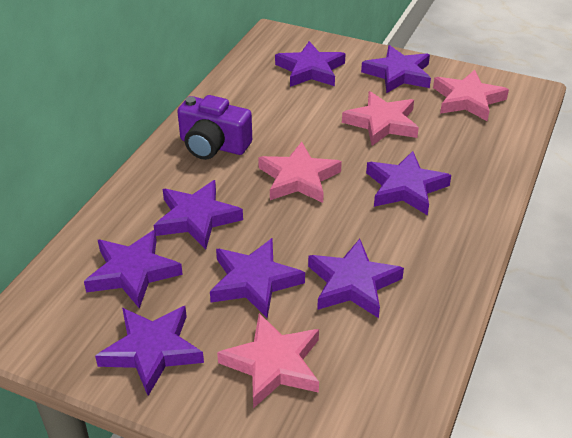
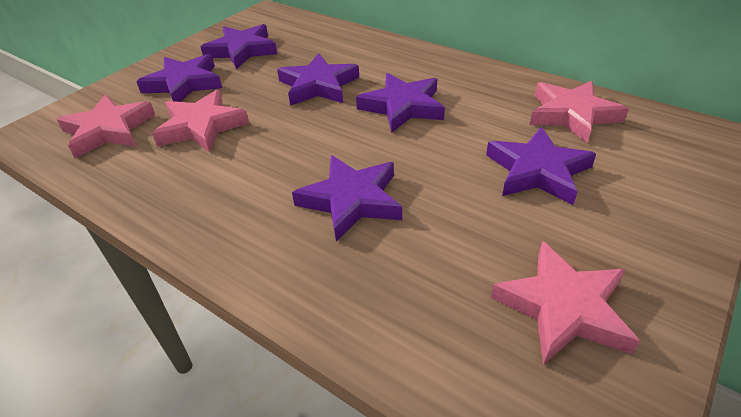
purple camera: 1 -> 0
purple star: 8 -> 6

